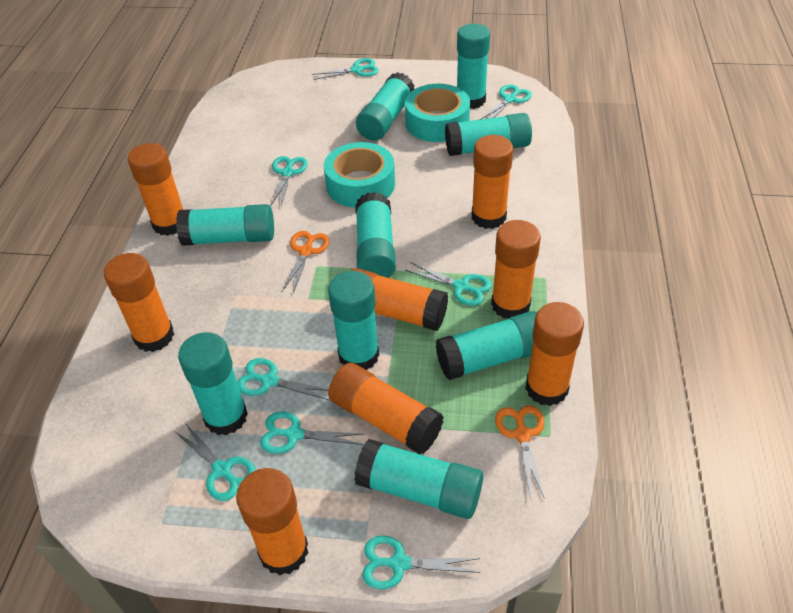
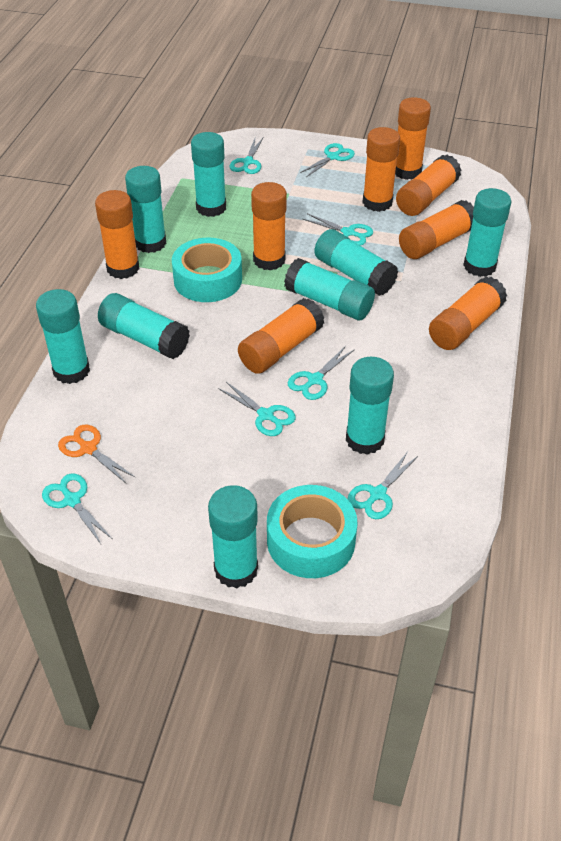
orange scissors: 2 -> 1
turquoise scissors: 8 -> 7

